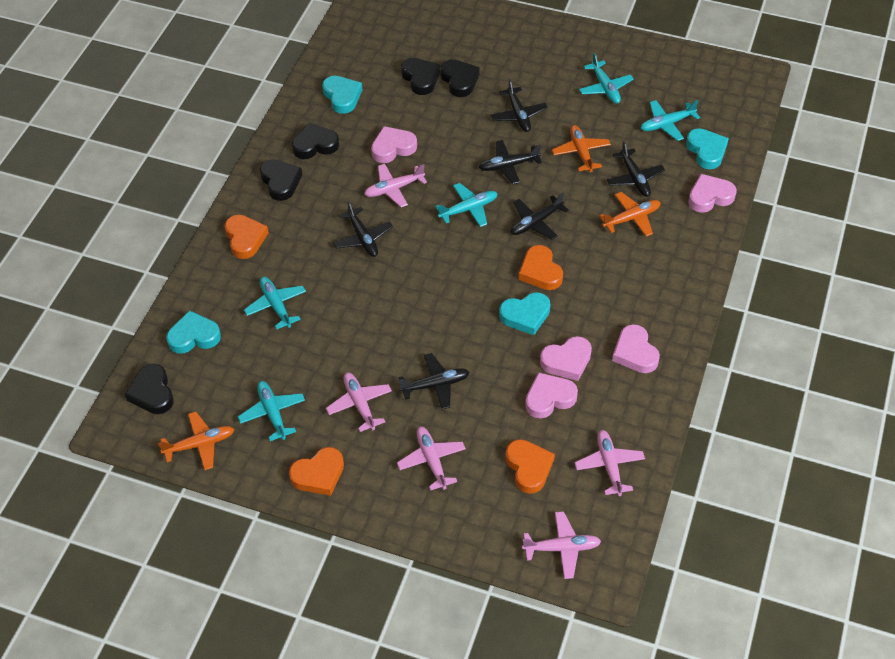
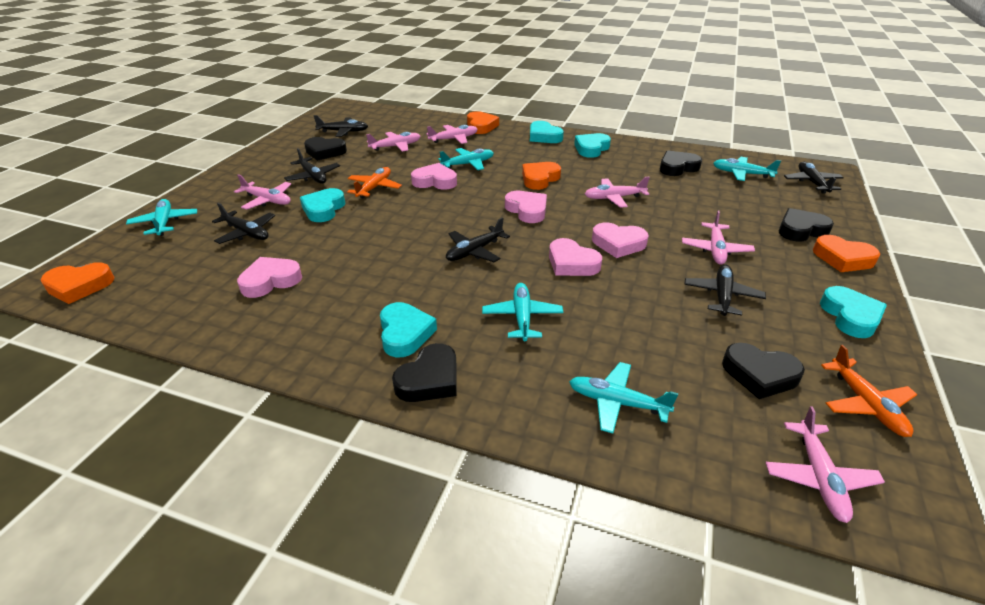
orange plane: 3 -> 2
pink plane: 5 -> 6
turquoise heart: 4 -> 5

